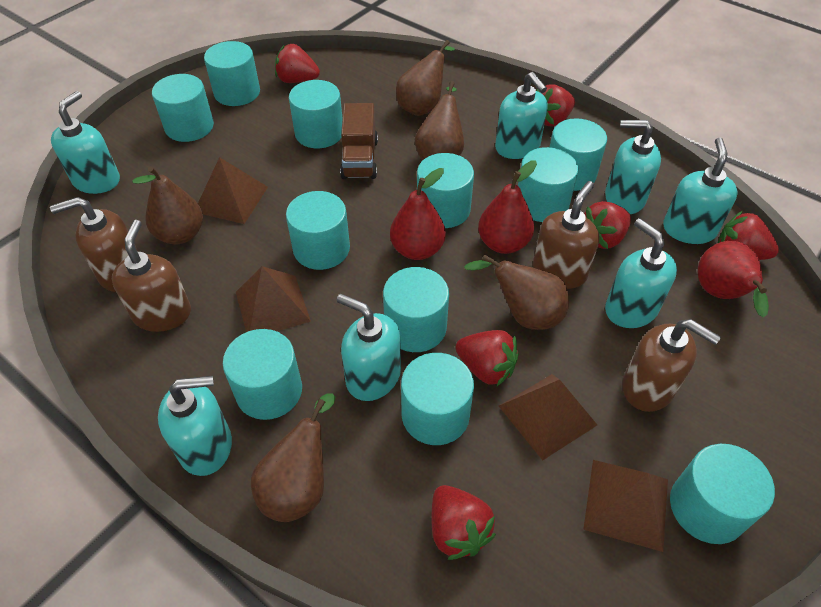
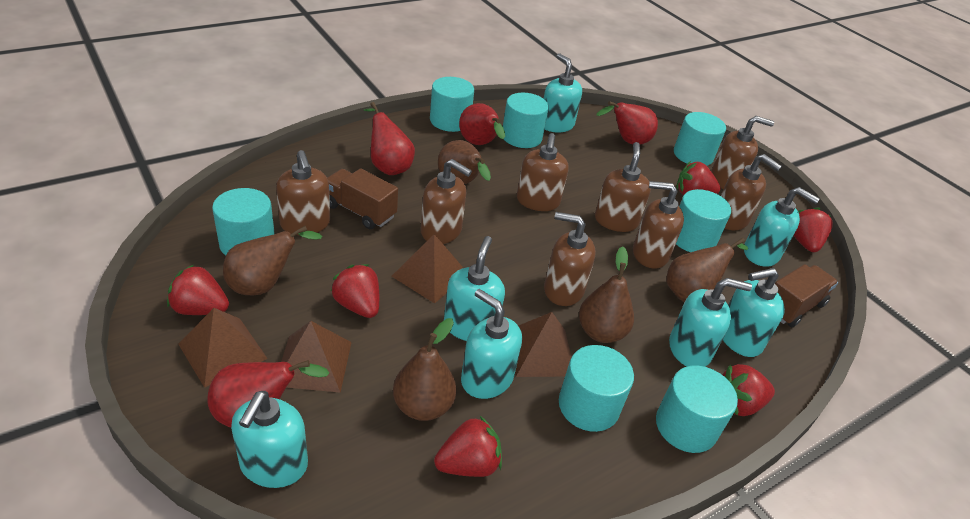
brown soap dispenser: 4 -> 8
brown truck: 1 -> 2
red pear: 3 -> 4
turquoise cylinder: 11 -> 7

